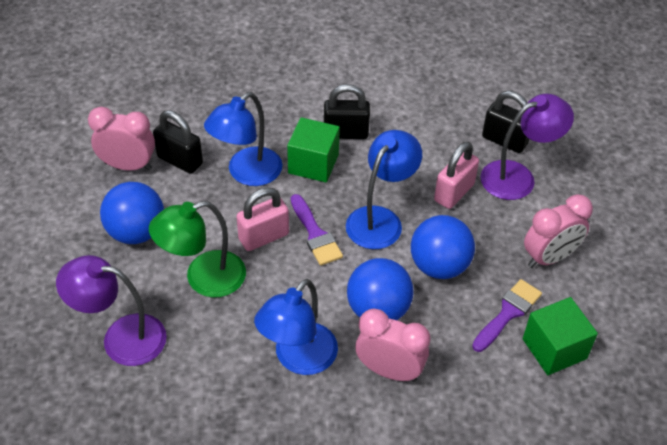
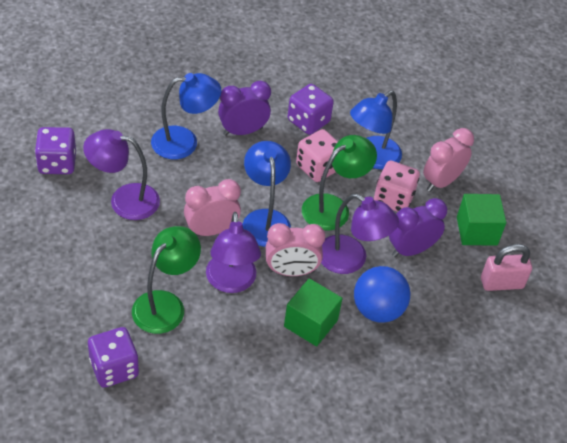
black padlock: 3 -> 0
blue ball: 3 -> 1
green lamp: 1 -> 2
pink dice: 0 -> 2
pink padlock: 2 -> 1
purple brush: 2 -> 0
purple clock: 0 -> 2
purple dice: 0 -> 3
purple lamp: 2 -> 3

